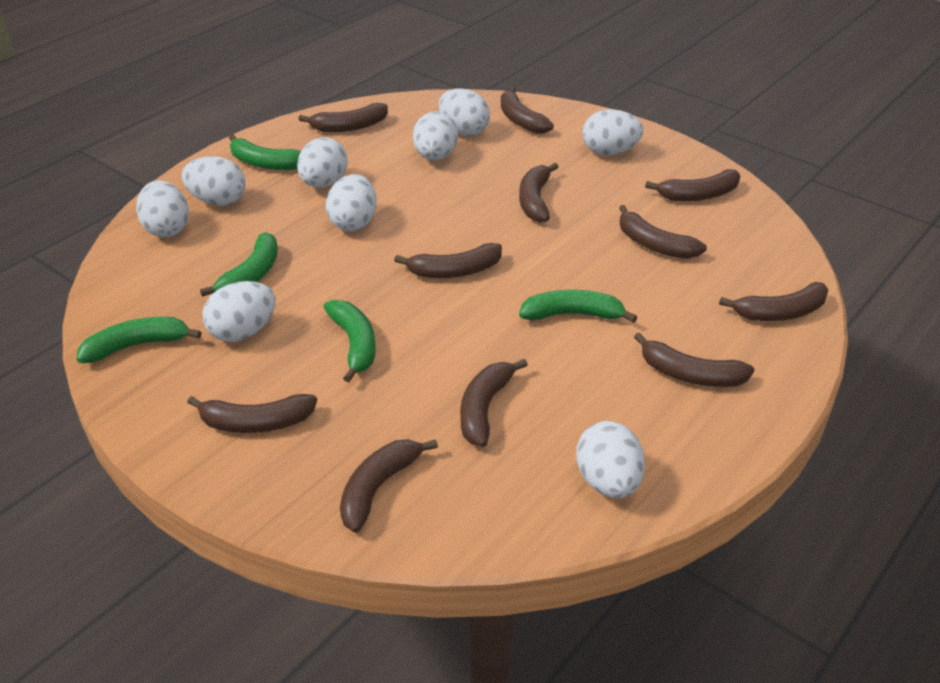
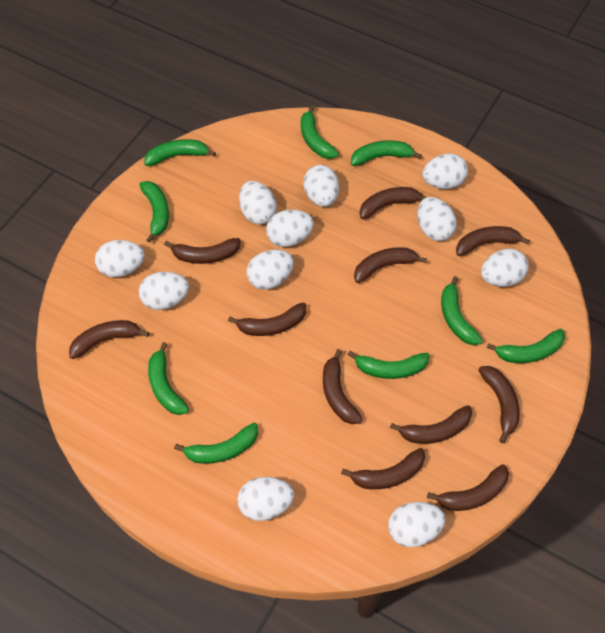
green banana: 5 -> 9
white egg: 9 -> 11

